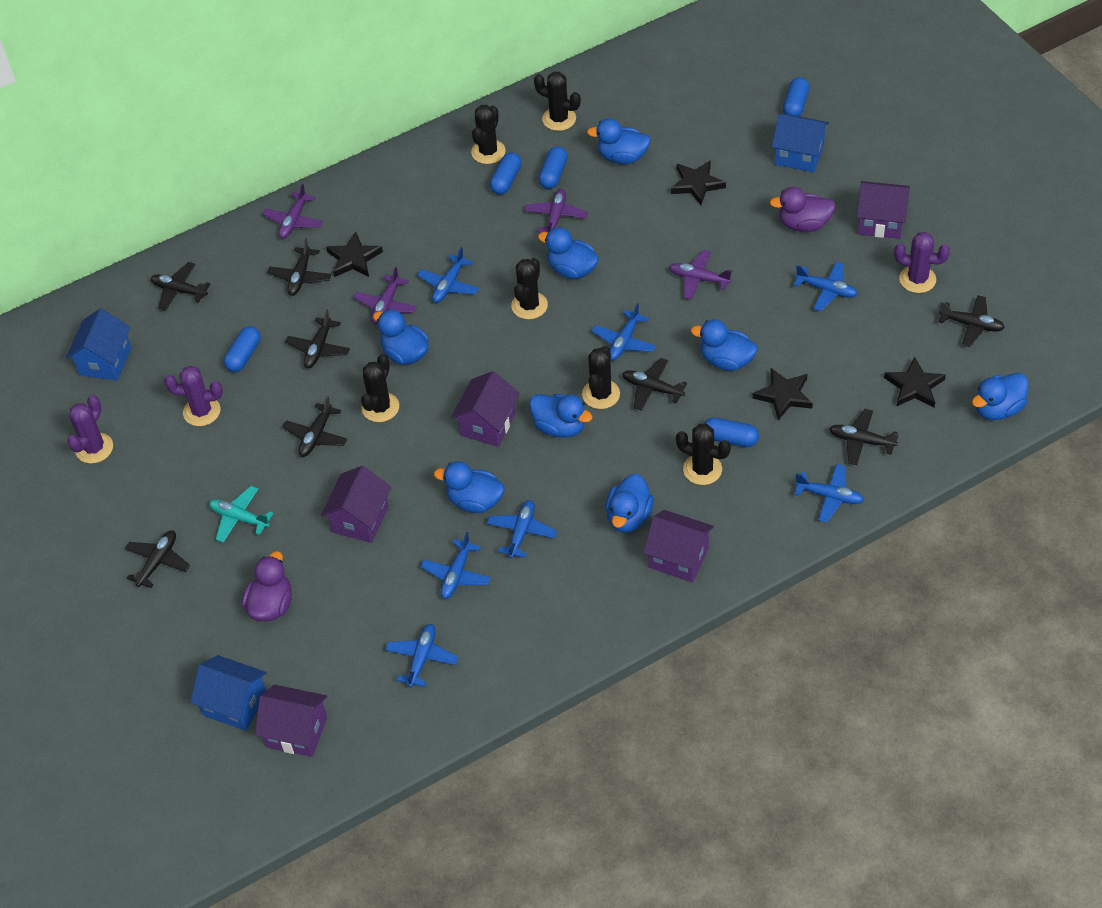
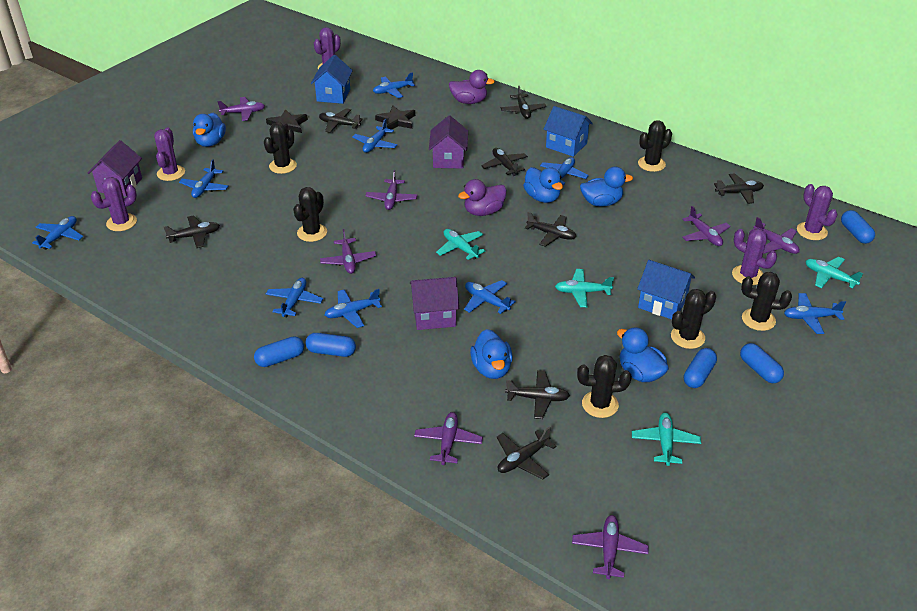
black star: 4 -> 2
blue duck: 8 -> 5
blue plane: 7 -> 9
purple cactus: 3 -> 5
purple house: 5 -> 3
purple plane: 4 -> 7
turquoise plane: 1 -> 4

